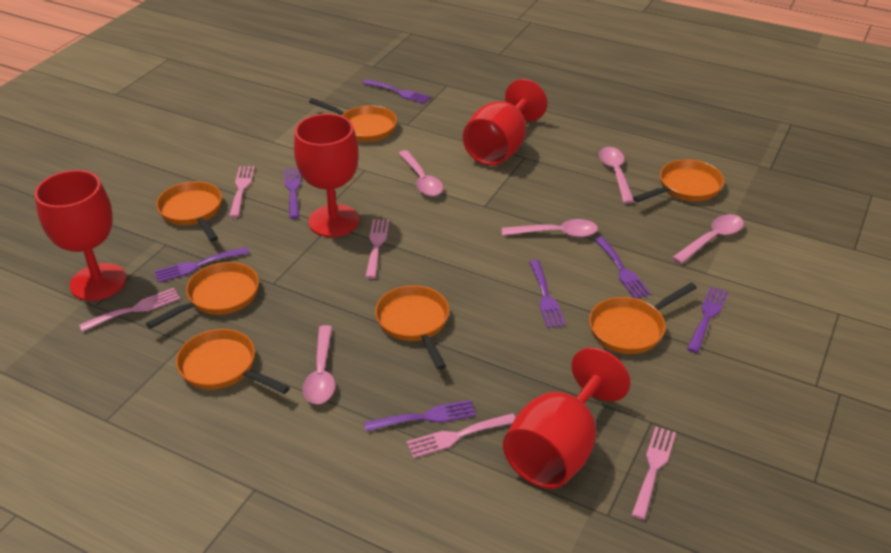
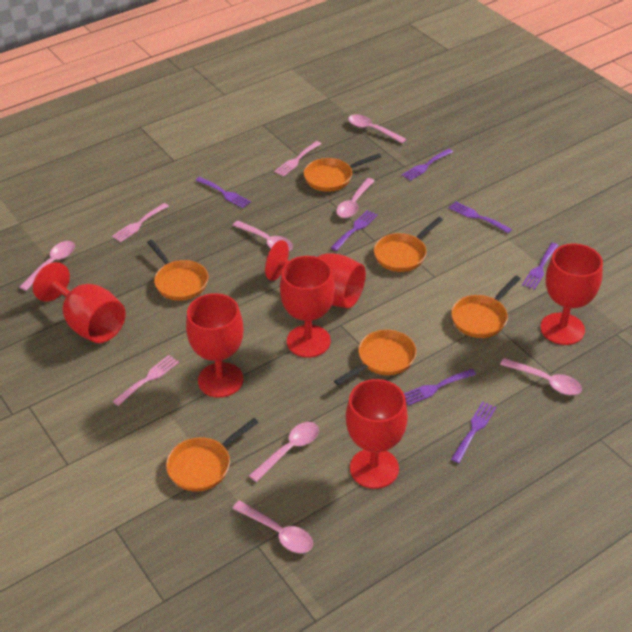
orange pan: 7 -> 6
pink fork: 5 -> 3
pink spoon: 5 -> 7
red goblet: 4 -> 6

